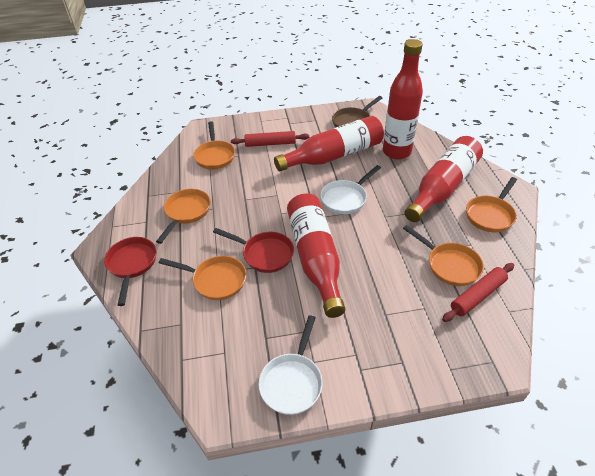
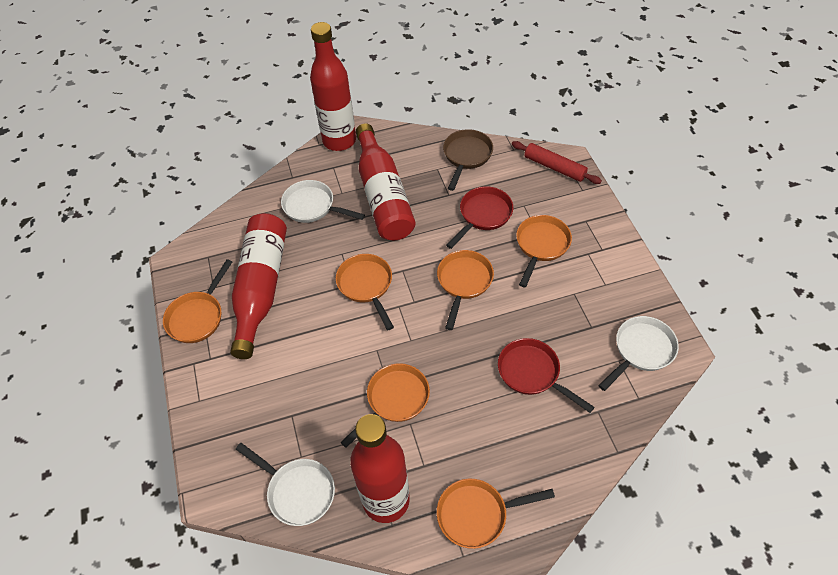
orange pan: 5 -> 6
red rolling pin: 2 -> 1
white pan: 2 -> 3

